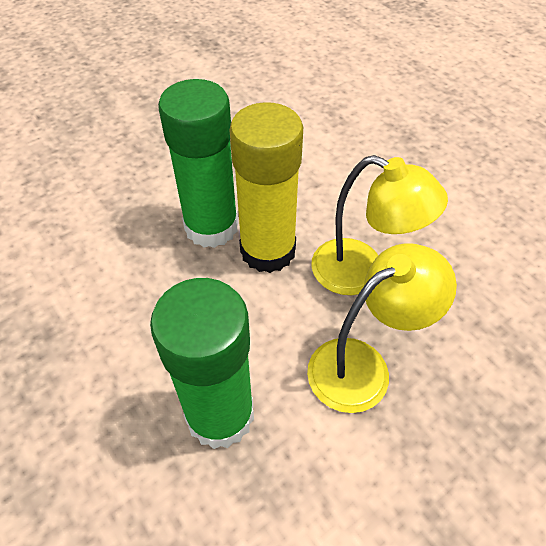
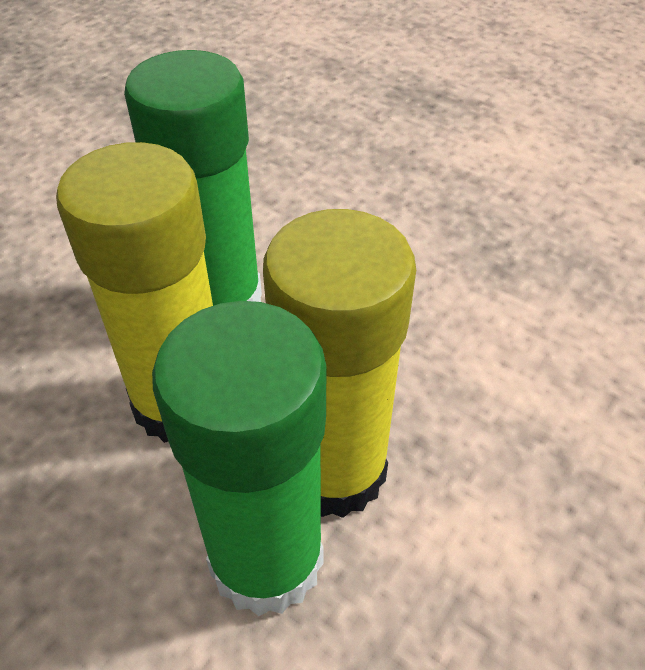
yellow glue stick: 1 -> 2
yellow lamp: 2 -> 0

